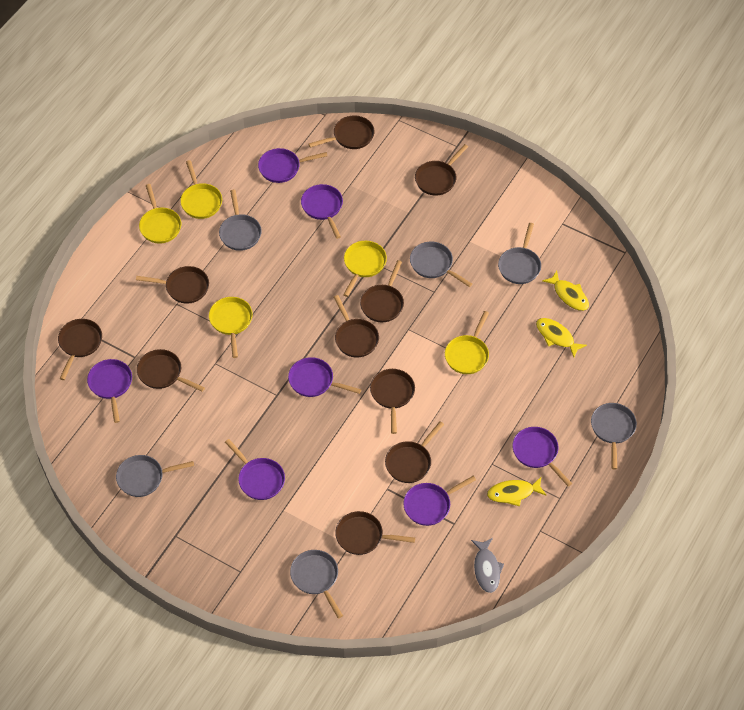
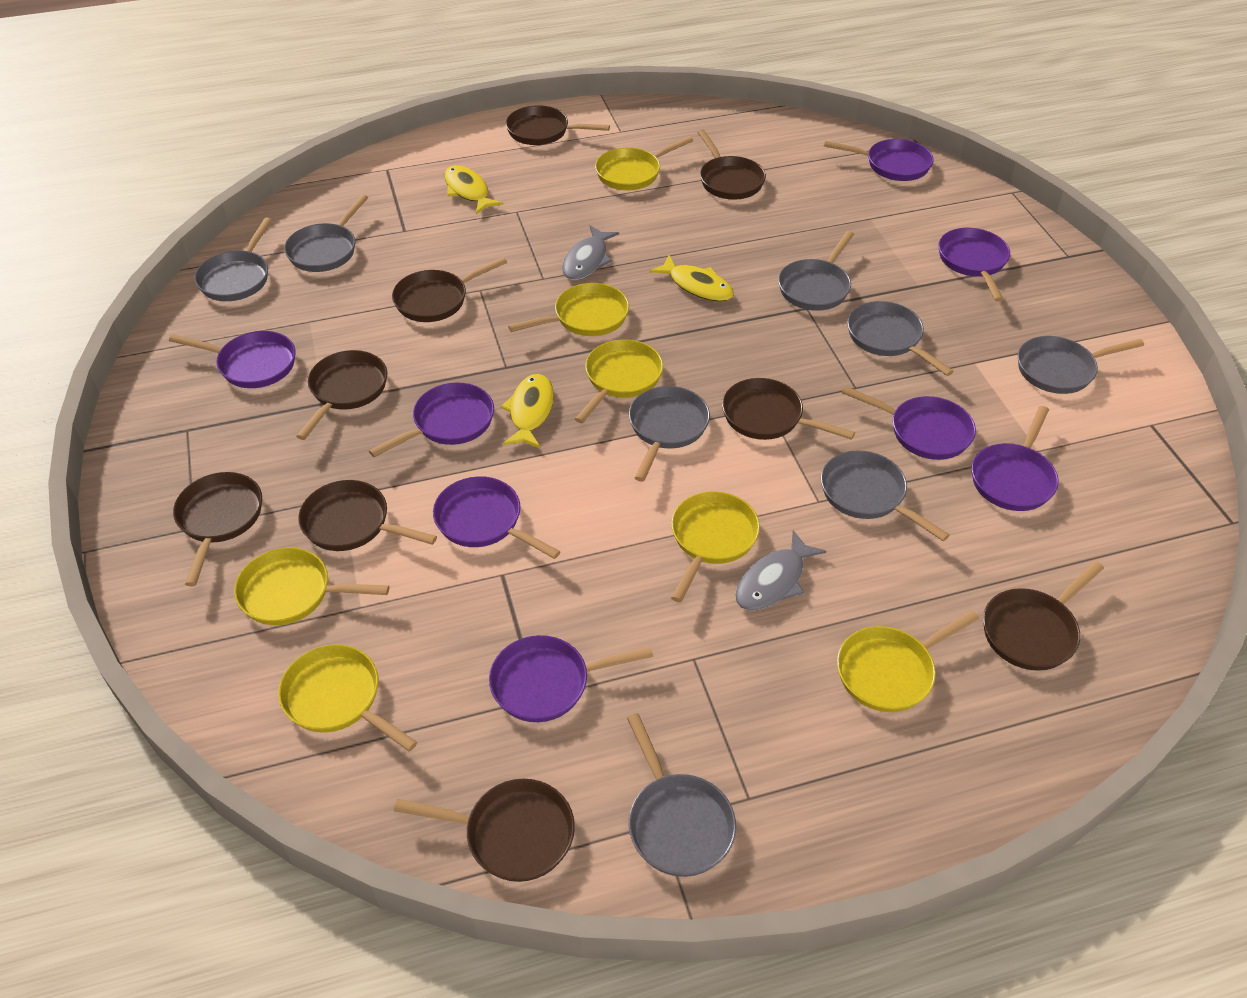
brown pan: 10 -> 9
grey fish: 1 -> 2
grey pan: 6 -> 8
purple pan: 7 -> 8
yellow pan: 5 -> 7

